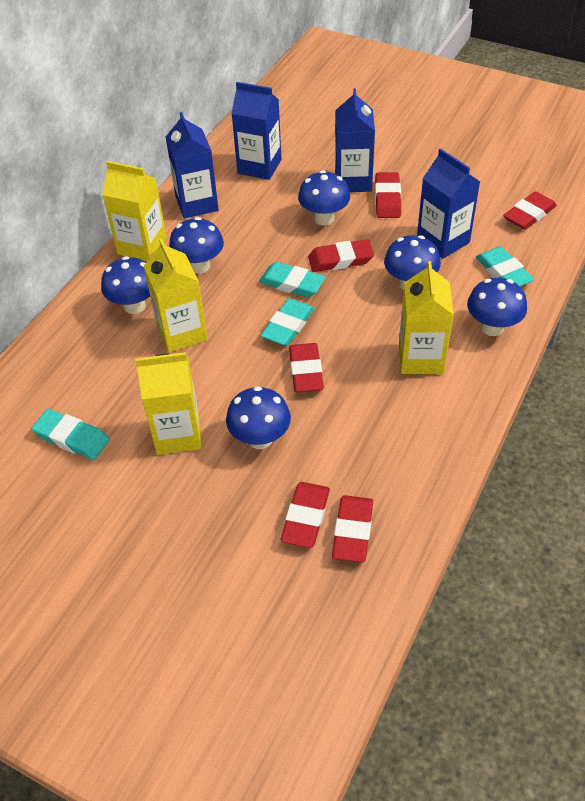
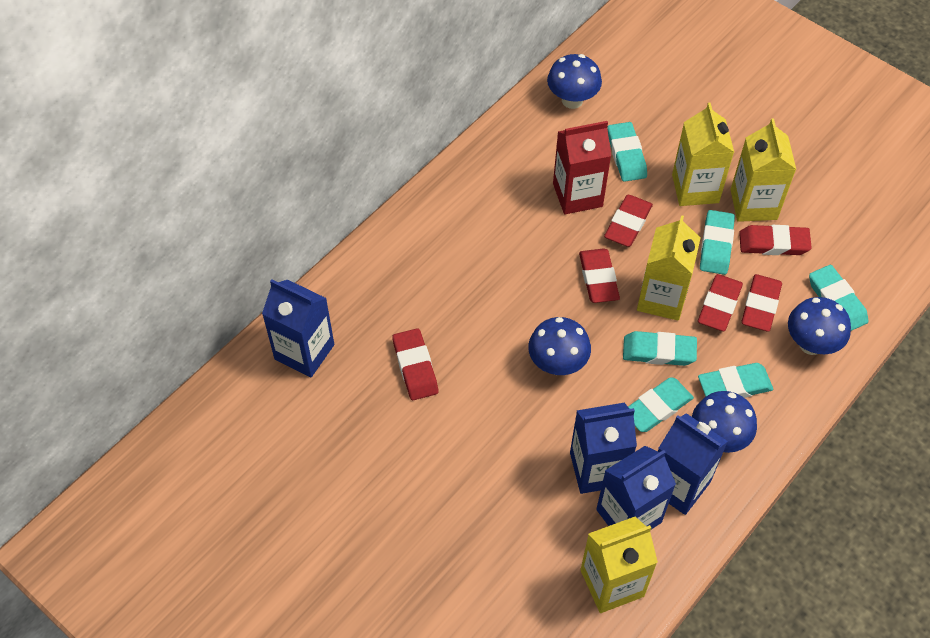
blue mushroom: 6 -> 4
red carton: 0 -> 1
turquoise eraser: 4 -> 6

